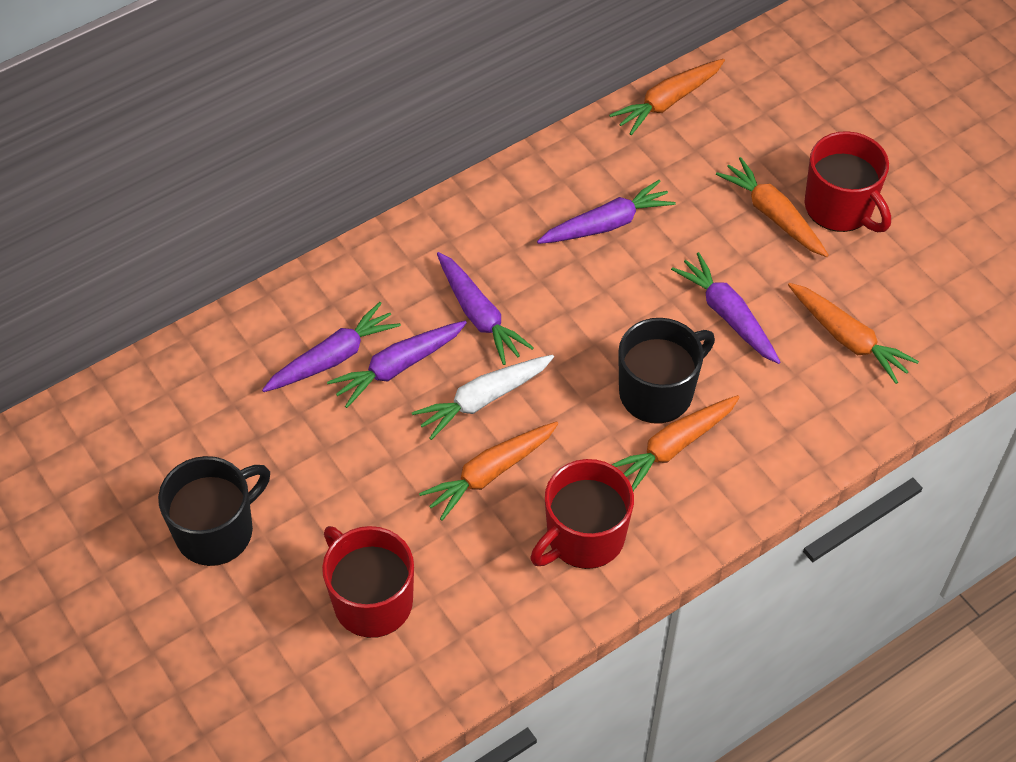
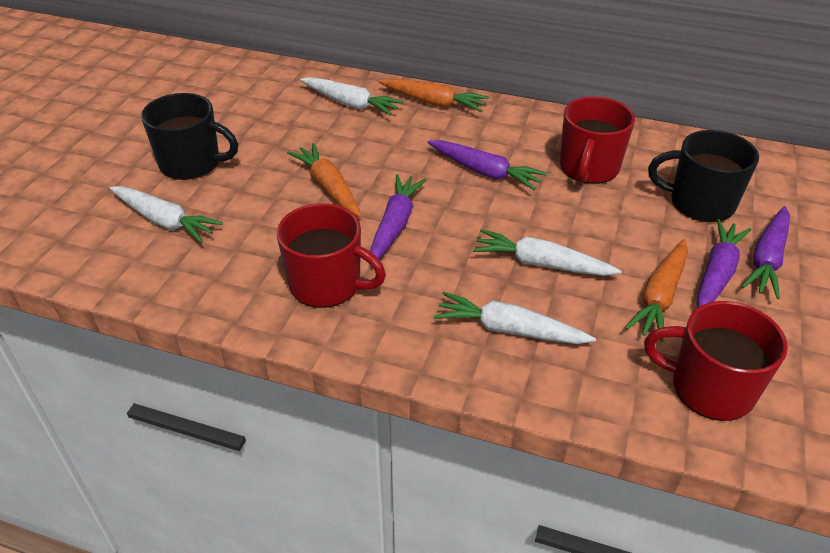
orange carrot: 5 -> 3
purple carrot: 5 -> 4
white carrot: 1 -> 4

